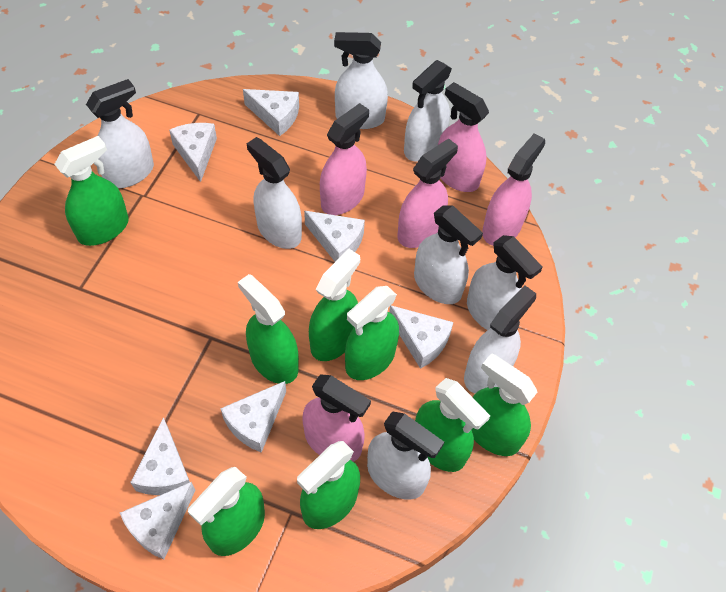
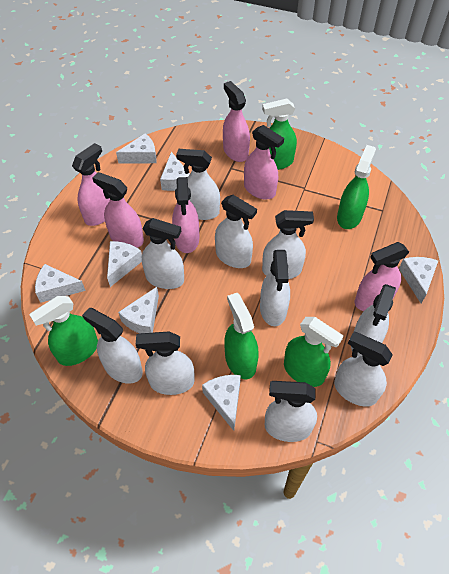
green spray bottle: 8 -> 5
pink spray bottle: 5 -> 6
white spray bottle: 8 -> 10

